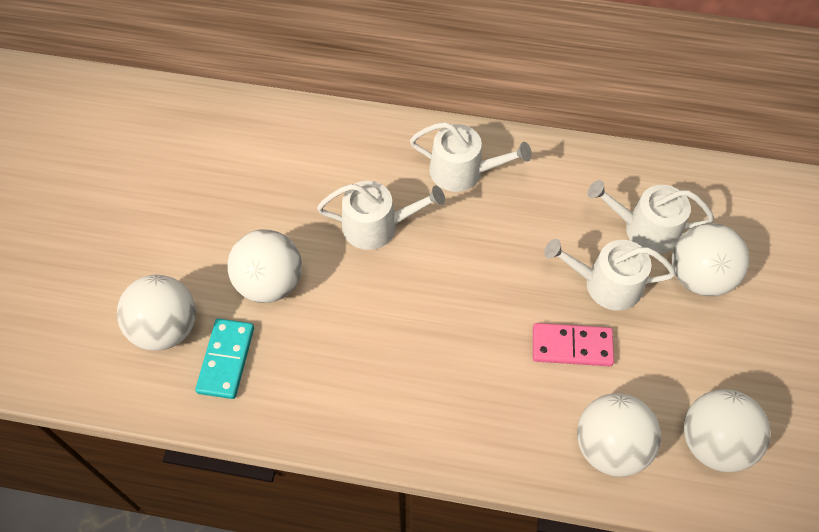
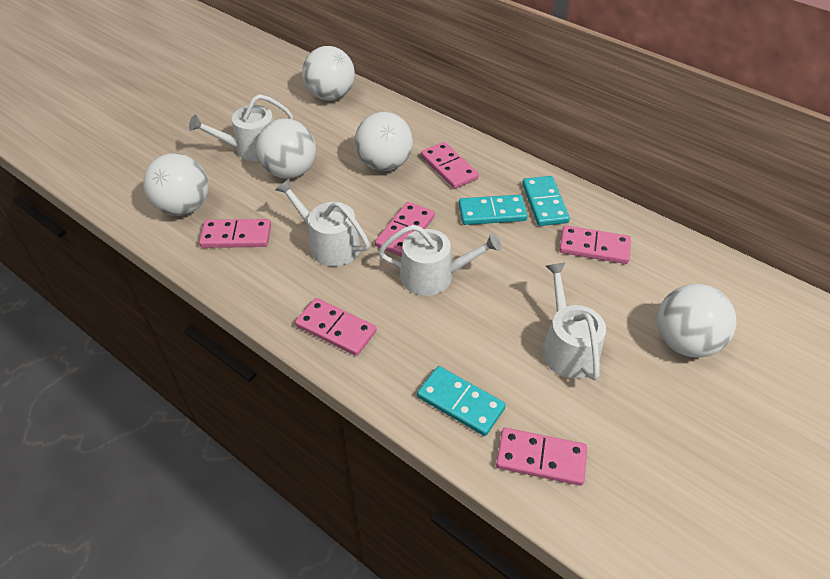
pink domino: 1 -> 6
turquoise domino: 1 -> 3

